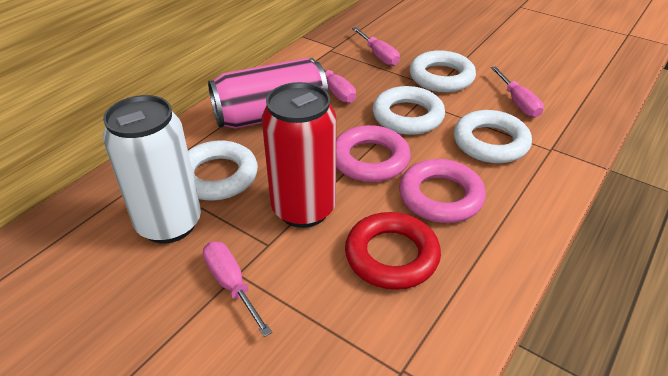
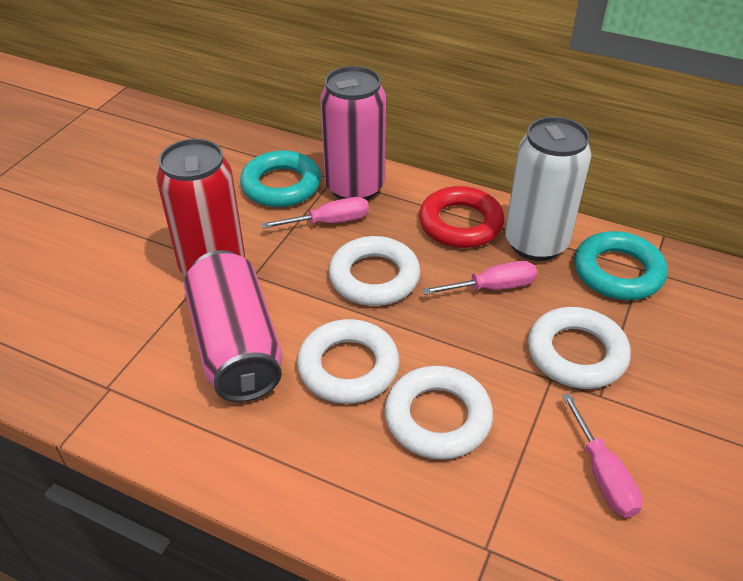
pink can: 1 -> 2
pink ring: 2 -> 0
pink screwdriver: 4 -> 3
turquoise ring: 0 -> 2

